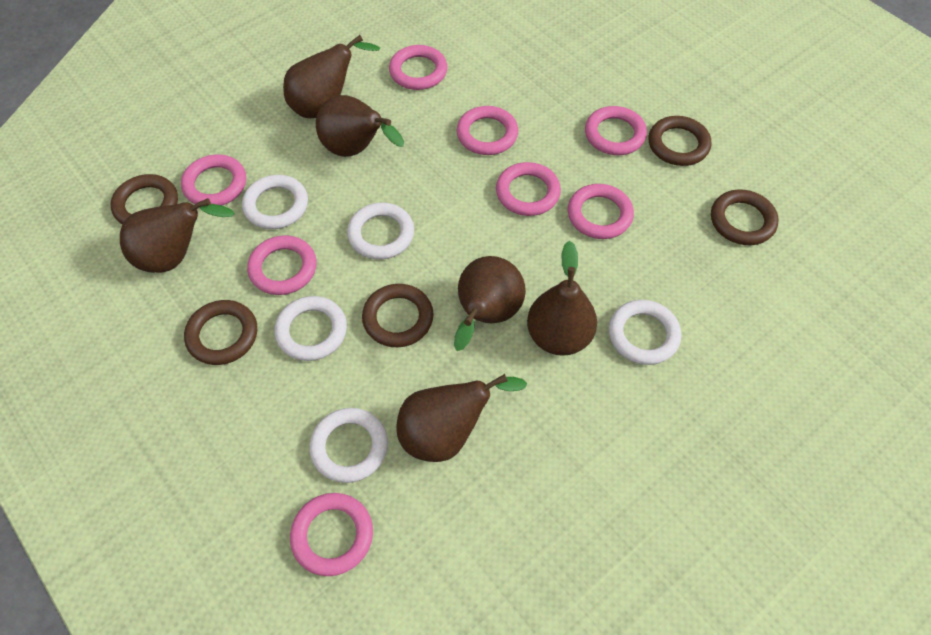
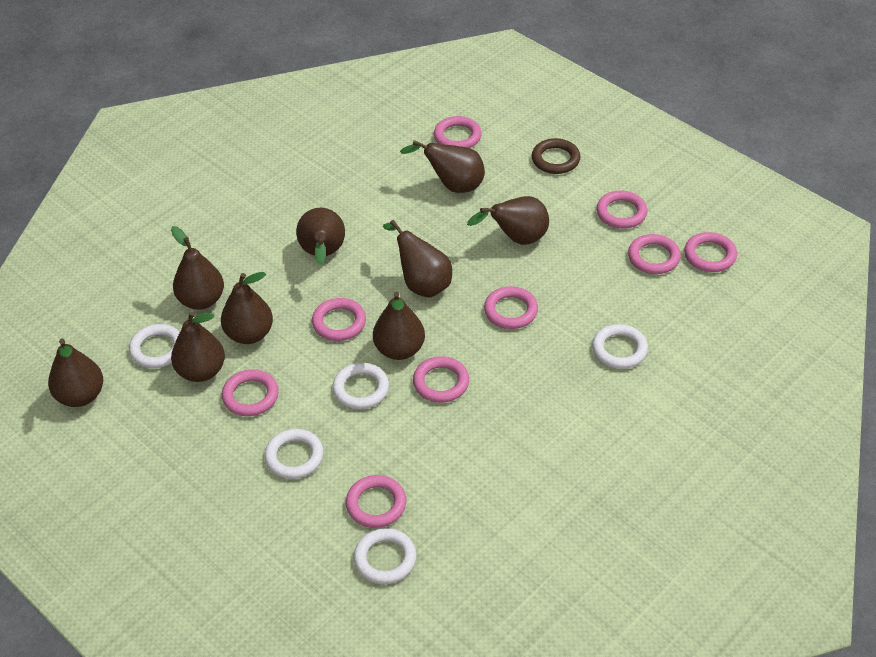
brown pear: 6 -> 9
brown ring: 5 -> 1
pink ring: 8 -> 9

